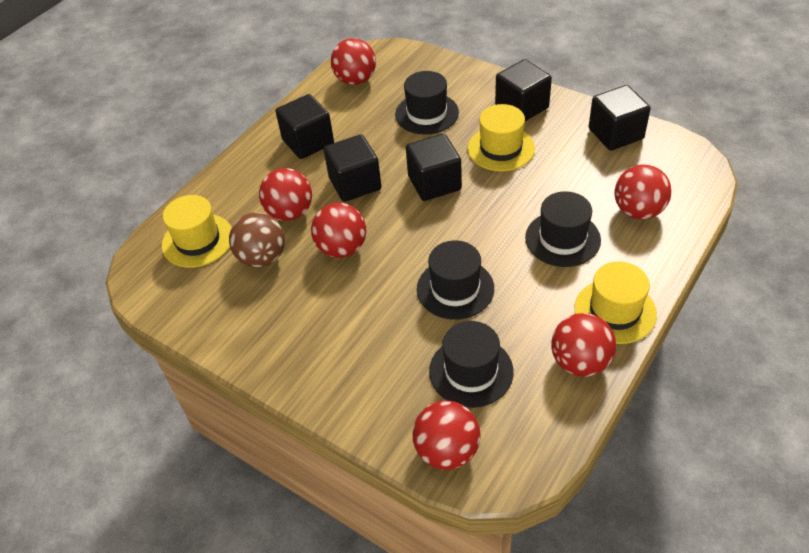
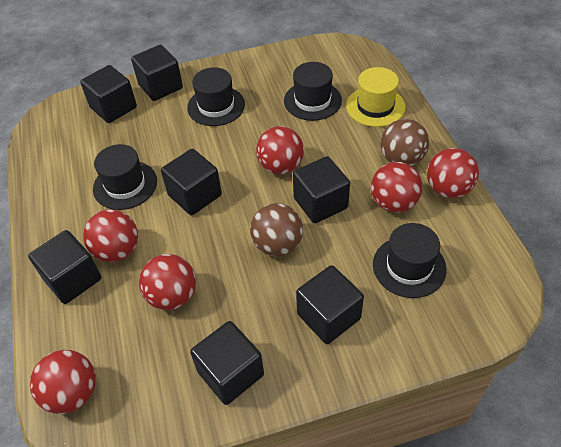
black cube: 5 -> 7
brown ball: 1 -> 2
yellow hat: 3 -> 1

